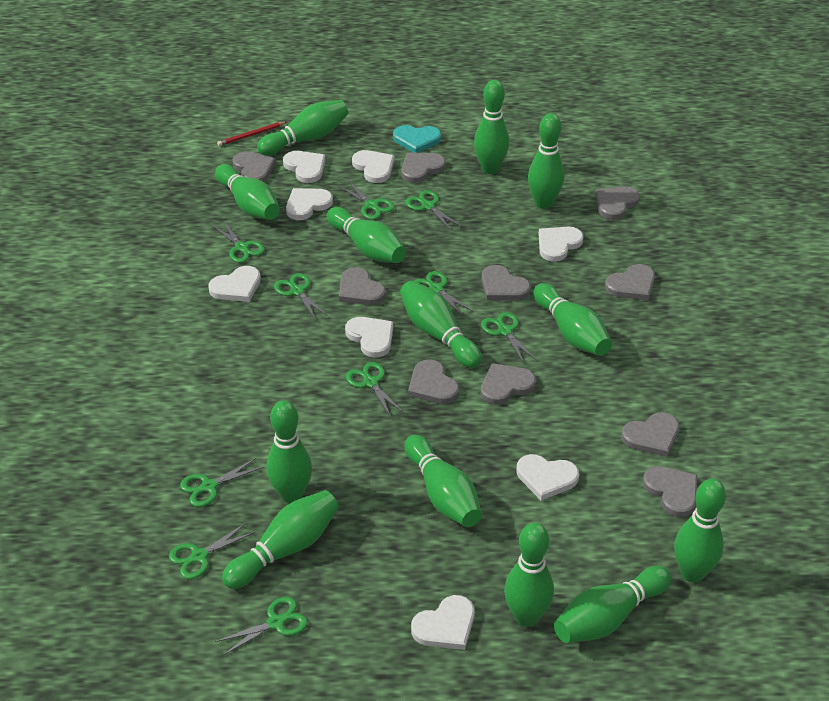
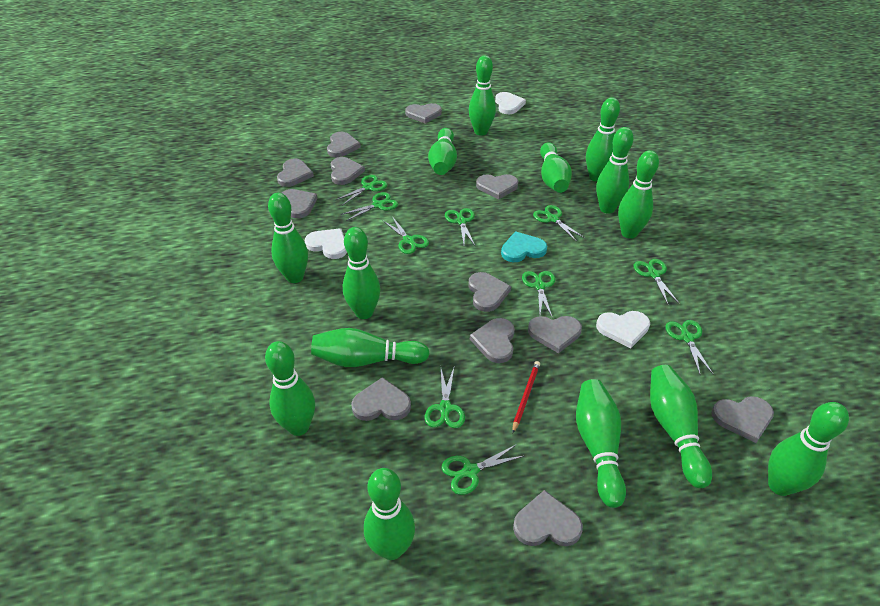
green bowling pin: 13 -> 14
grey heart: 10 -> 12
white heart: 8 -> 3

